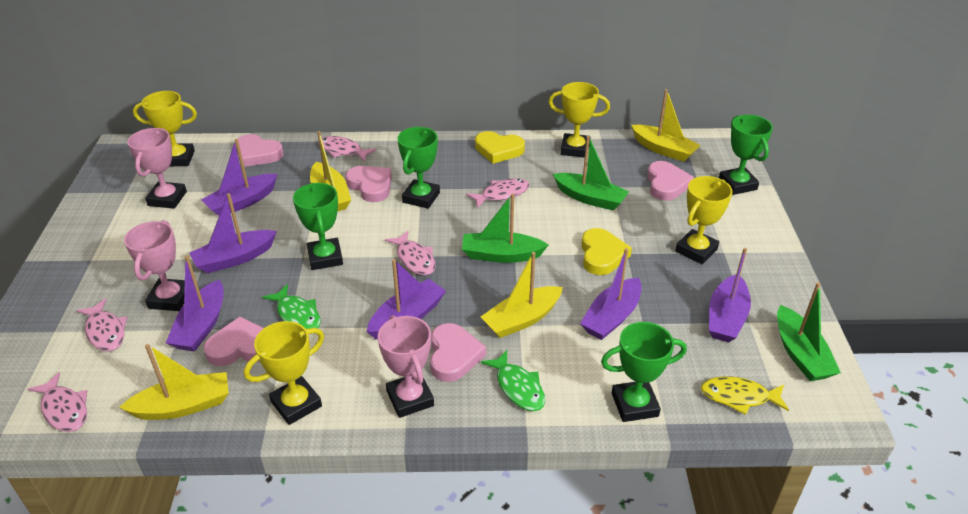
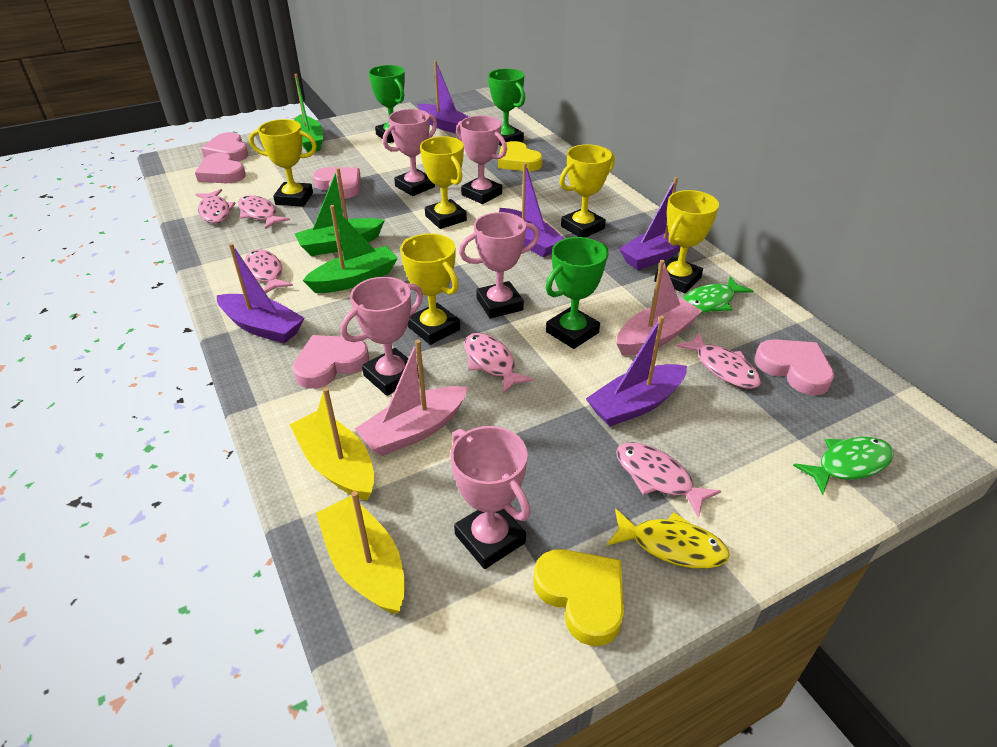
green trophy: 4 -> 3
pink boat: 0 -> 2
pink fish: 5 -> 6
pink trophy: 3 -> 5
purple boat: 6 -> 5
yellow boat: 4 -> 2
yellow trophy: 4 -> 5

